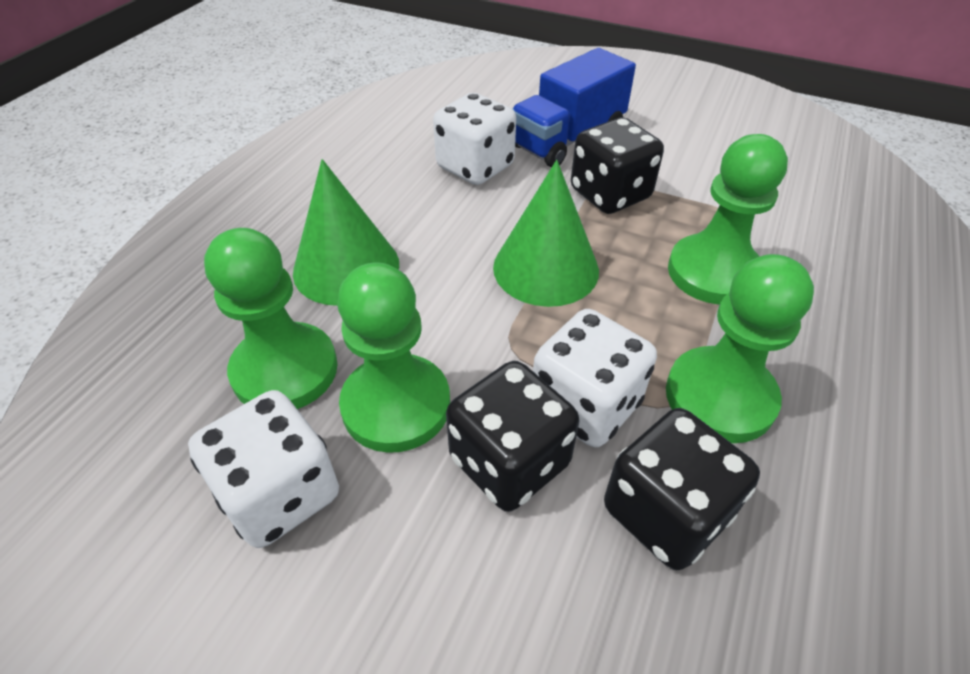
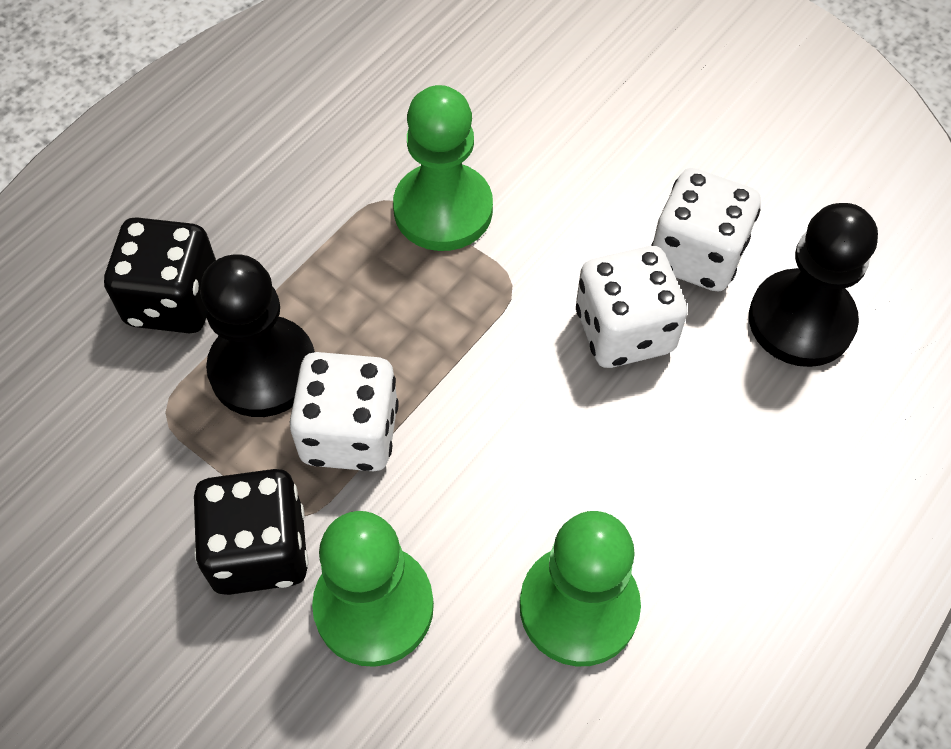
black dice: 3 -> 2
black pawn: 0 -> 2
blue truck: 1 -> 0
green cone: 2 -> 0
green pawn: 4 -> 3

